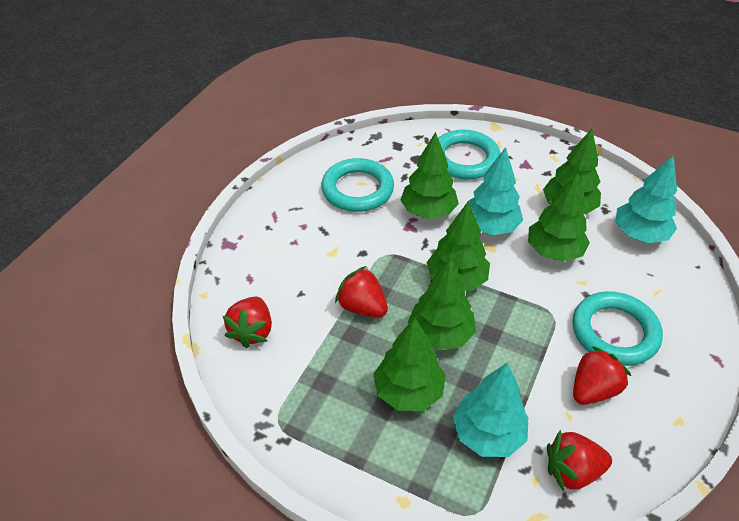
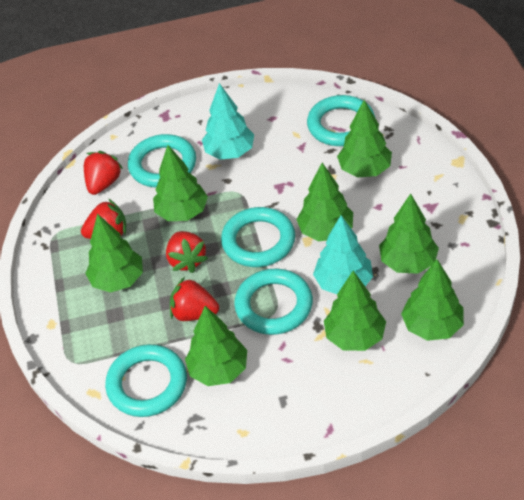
green tree: 6 -> 8
turquoise ring: 3 -> 5
turquoise tree: 3 -> 2

